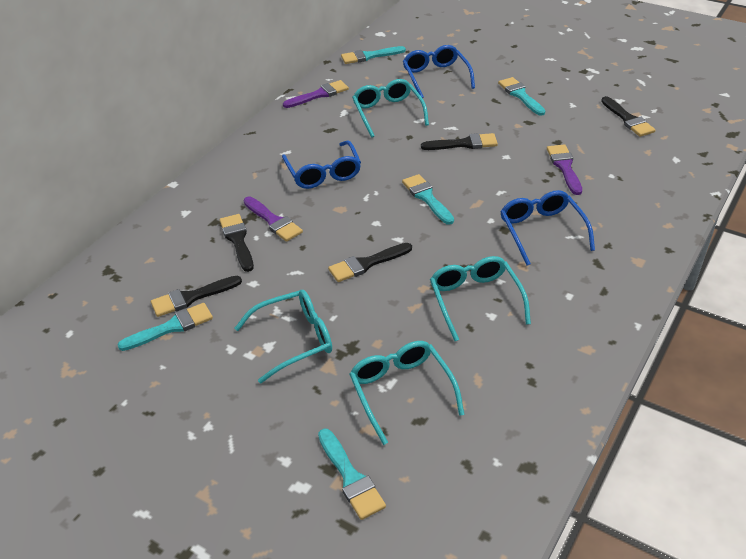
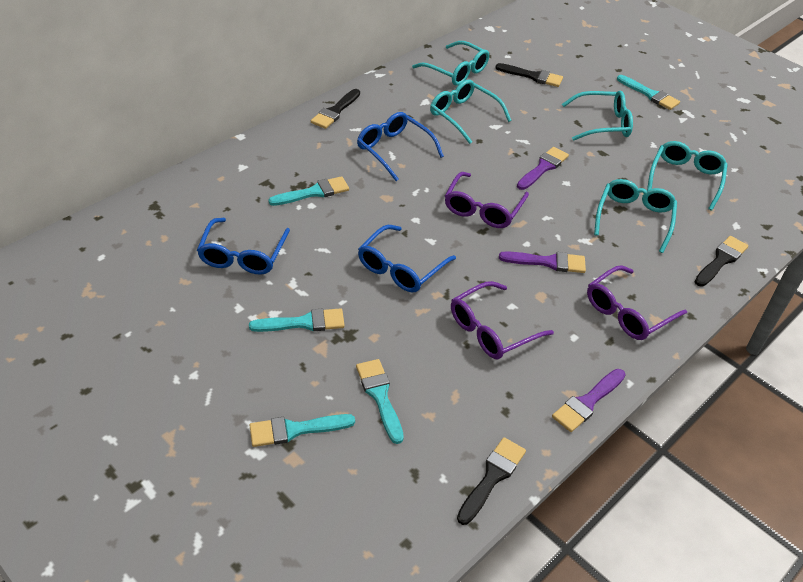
black brush: 5 -> 4
purple glasses: 0 -> 3
turquoise glasses: 4 -> 5

